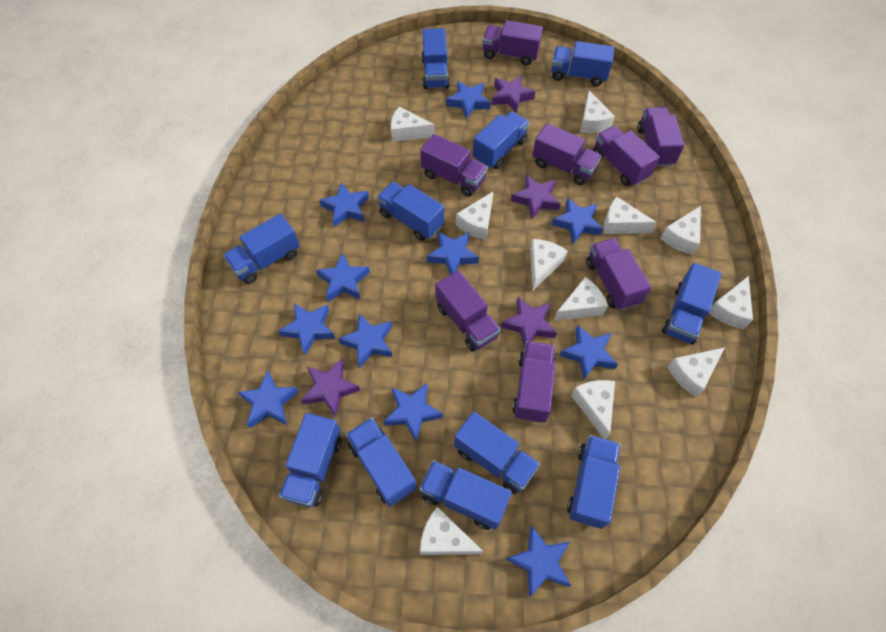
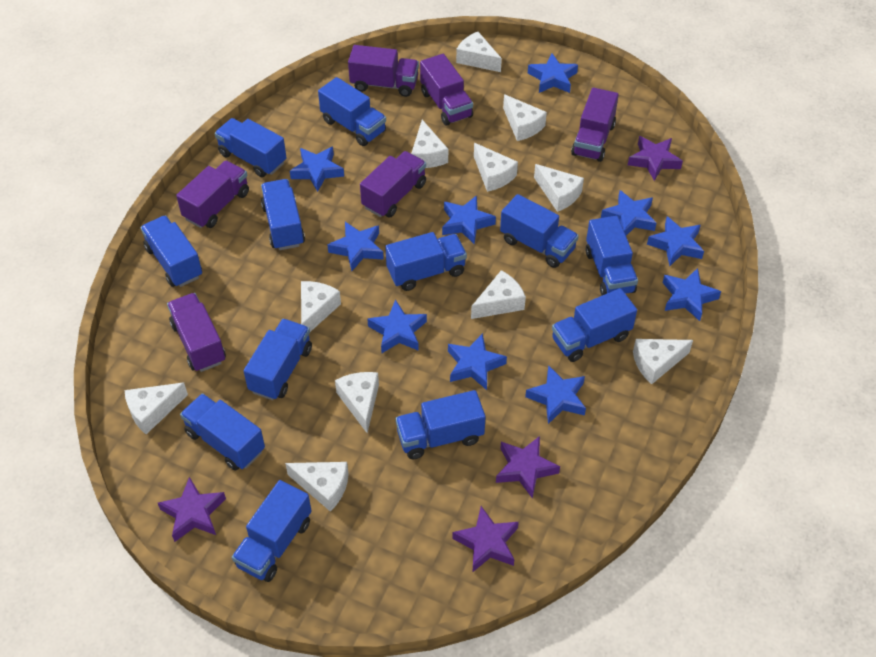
blue star: 11 -> 10
blue truck: 11 -> 12
purple truck: 8 -> 6

